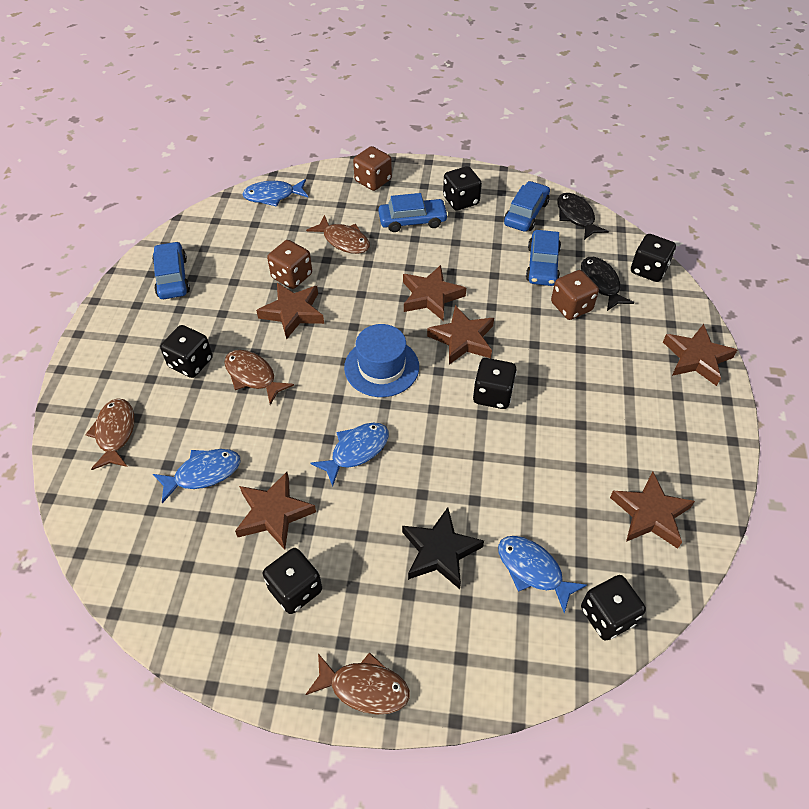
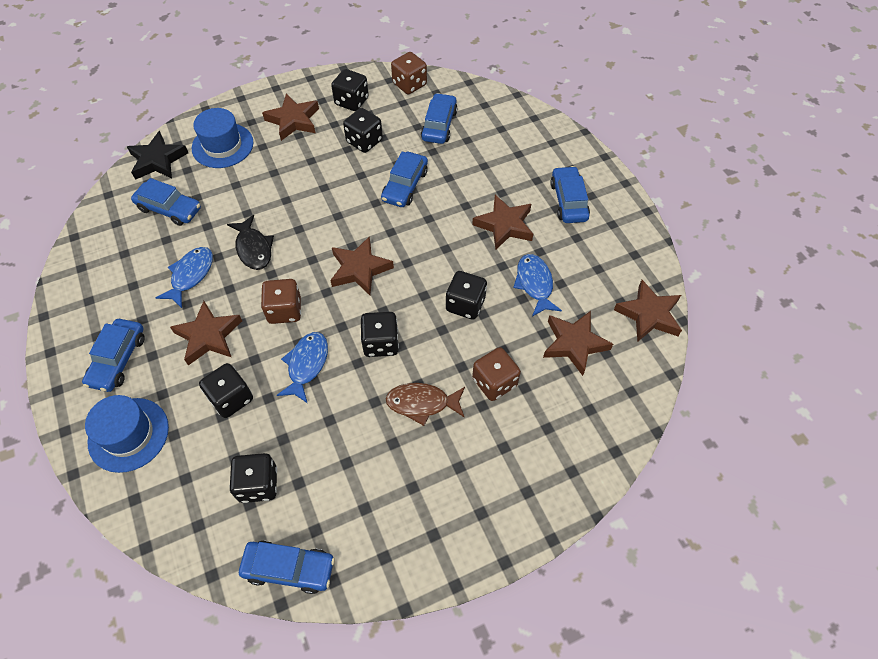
black fish: 2 -> 1
blue car: 4 -> 6
blue fish: 4 -> 3
blue hat: 1 -> 2
brown fish: 4 -> 1

